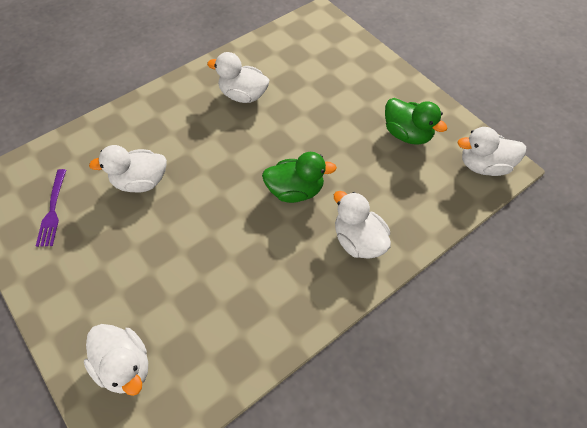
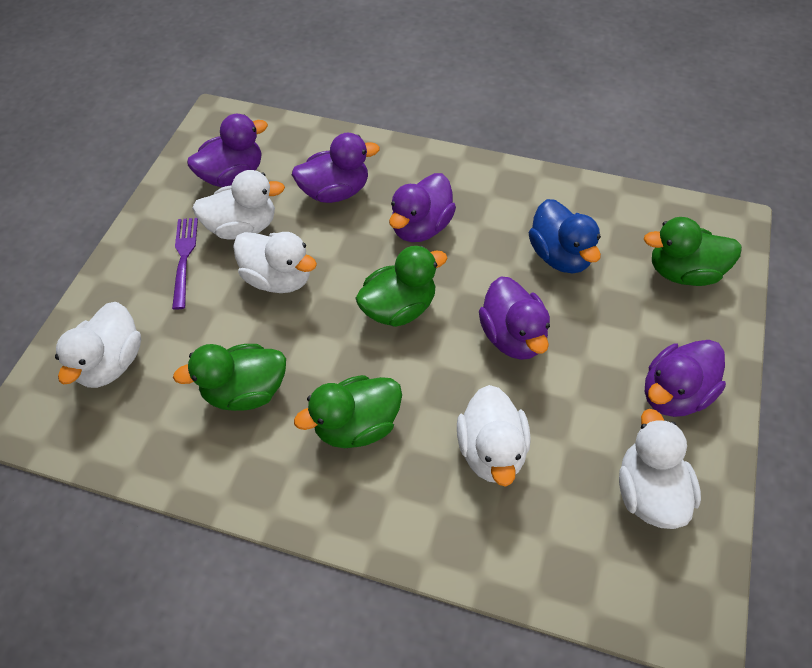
blue duck: 0 -> 1
green duck: 2 -> 4
purple duck: 0 -> 5

